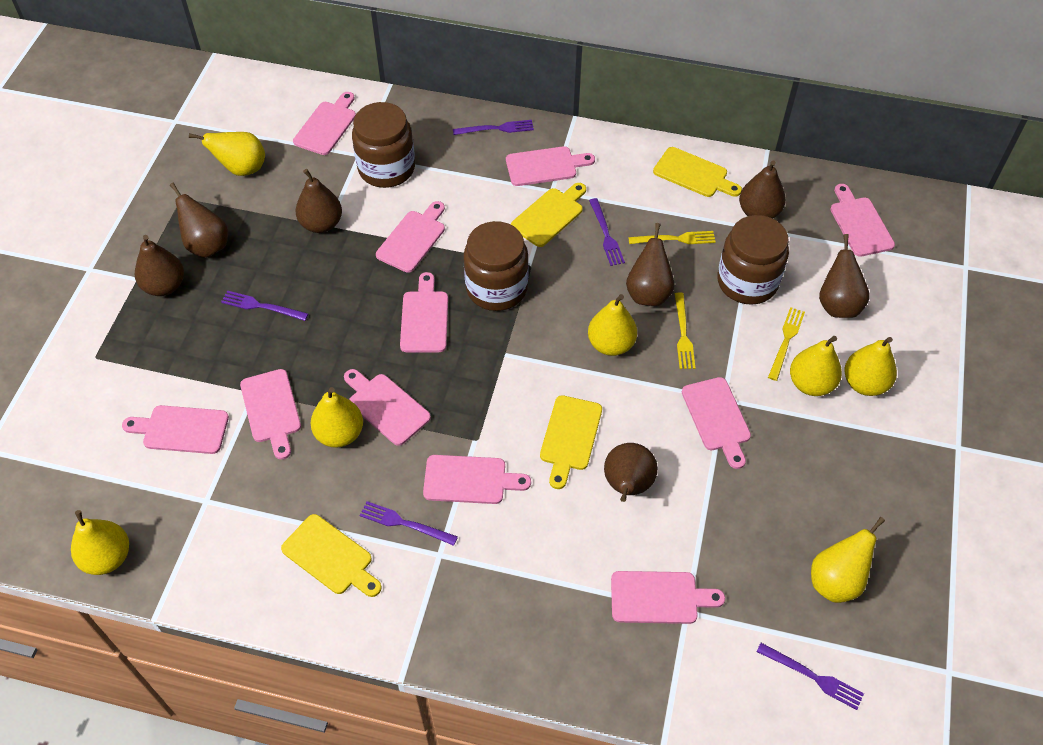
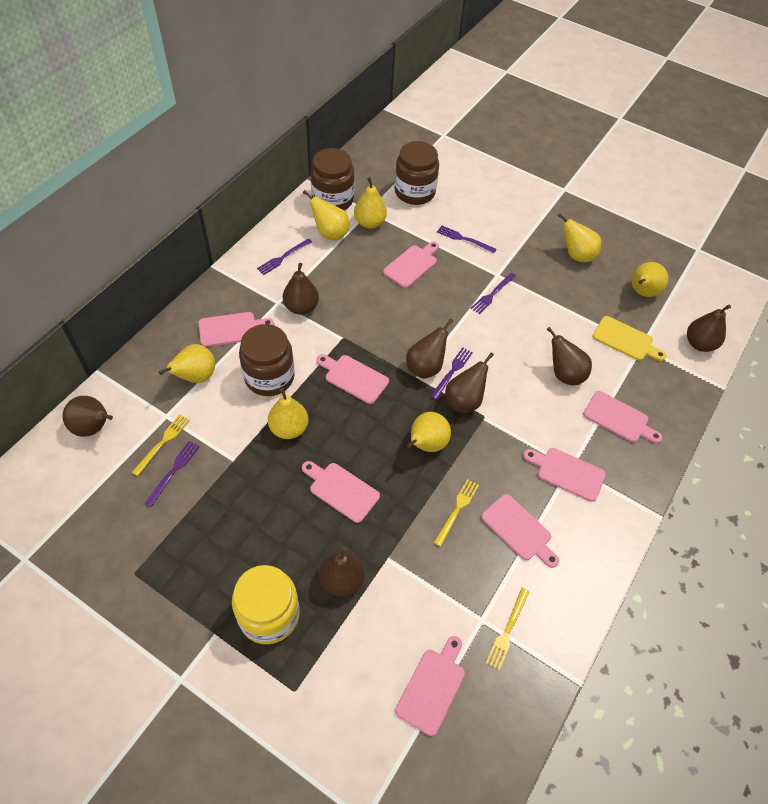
pink cutting board: 11 -> 8
yellow cutting board: 4 -> 1
yellow jar: 0 -> 1

